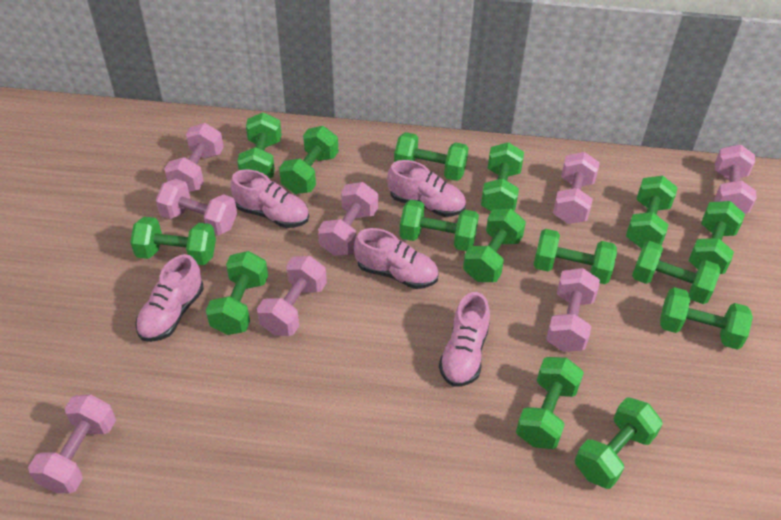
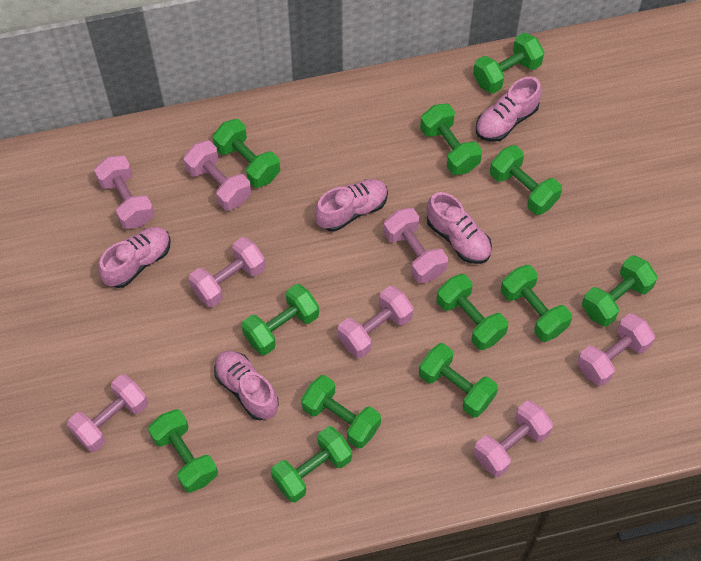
green dumbbell: 15 -> 12

